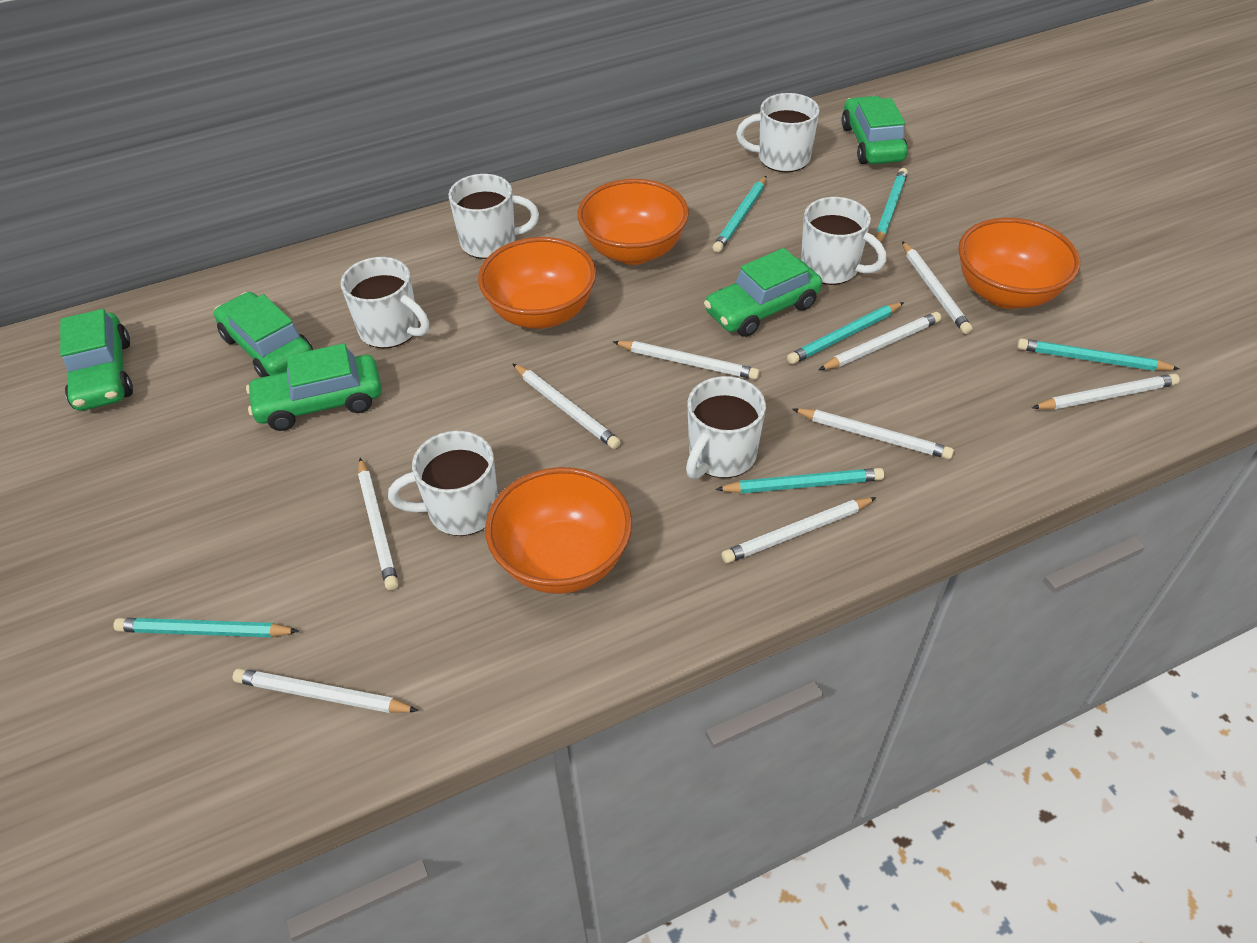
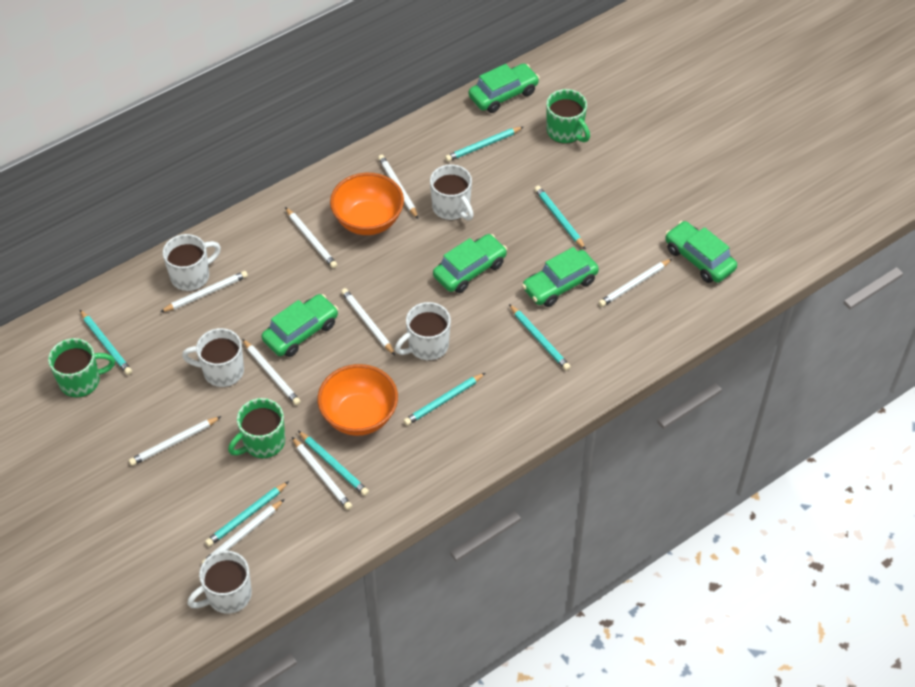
green mug: 0 -> 3
orange bowl: 4 -> 2
turquoise pencil: 6 -> 7
white mug: 6 -> 5

